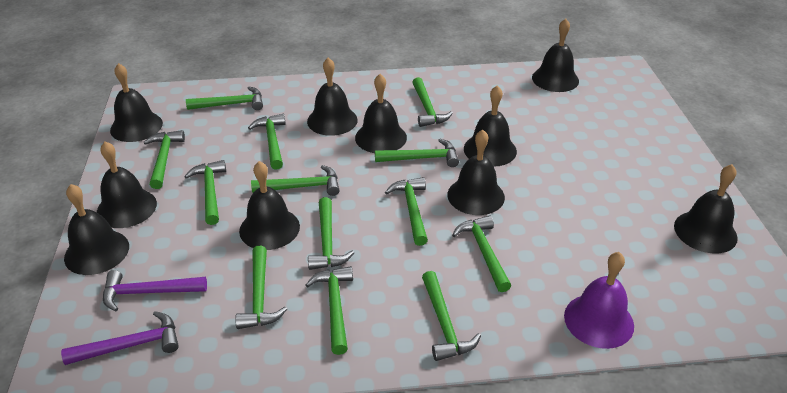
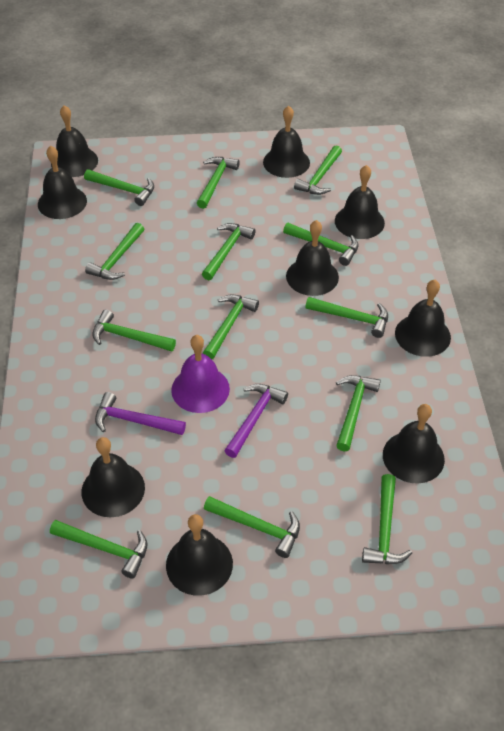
black bell: 10 -> 9

